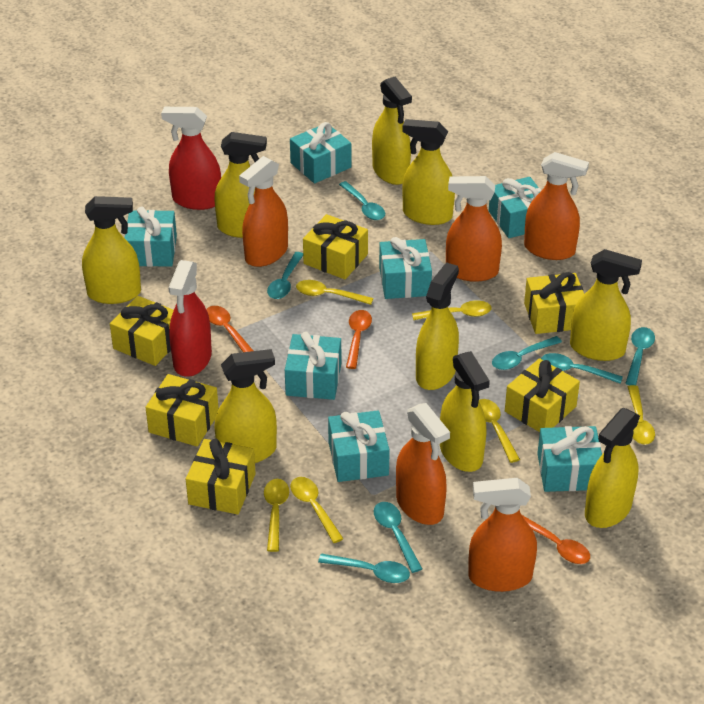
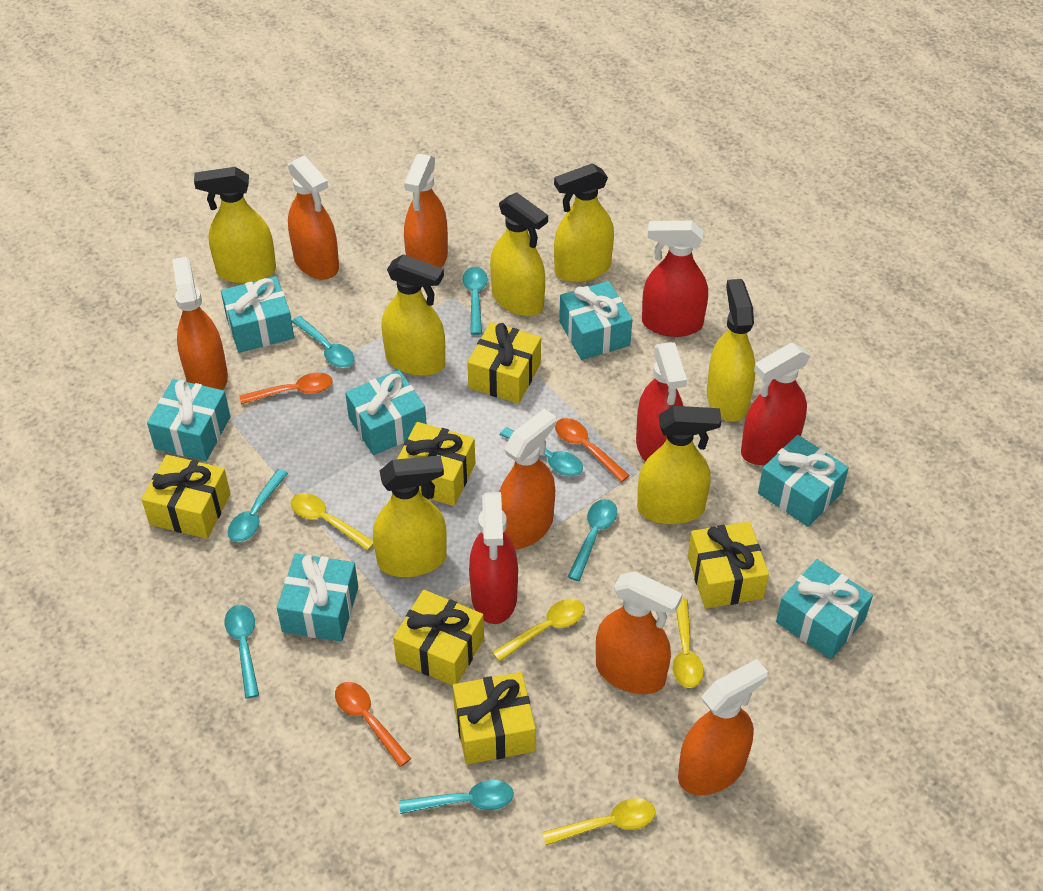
orange spray bottle: 5 -> 6
red spray bottle: 2 -> 4
yellow spoon: 6 -> 4
yellow spray bottle: 9 -> 7

